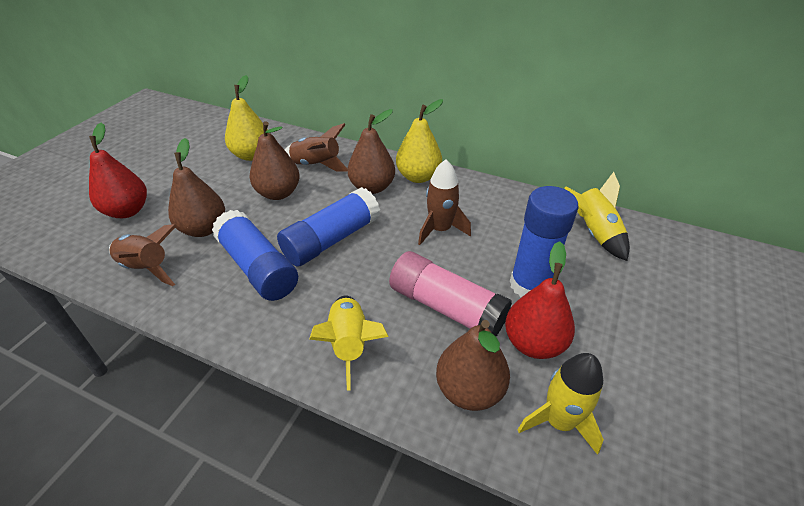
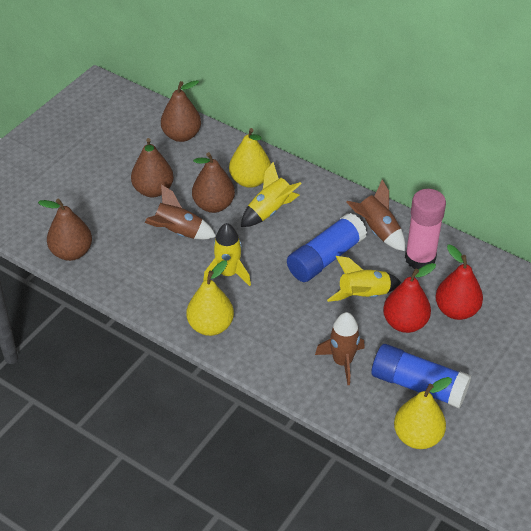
blue glue stick: 3 -> 2
yellow pear: 2 -> 3

